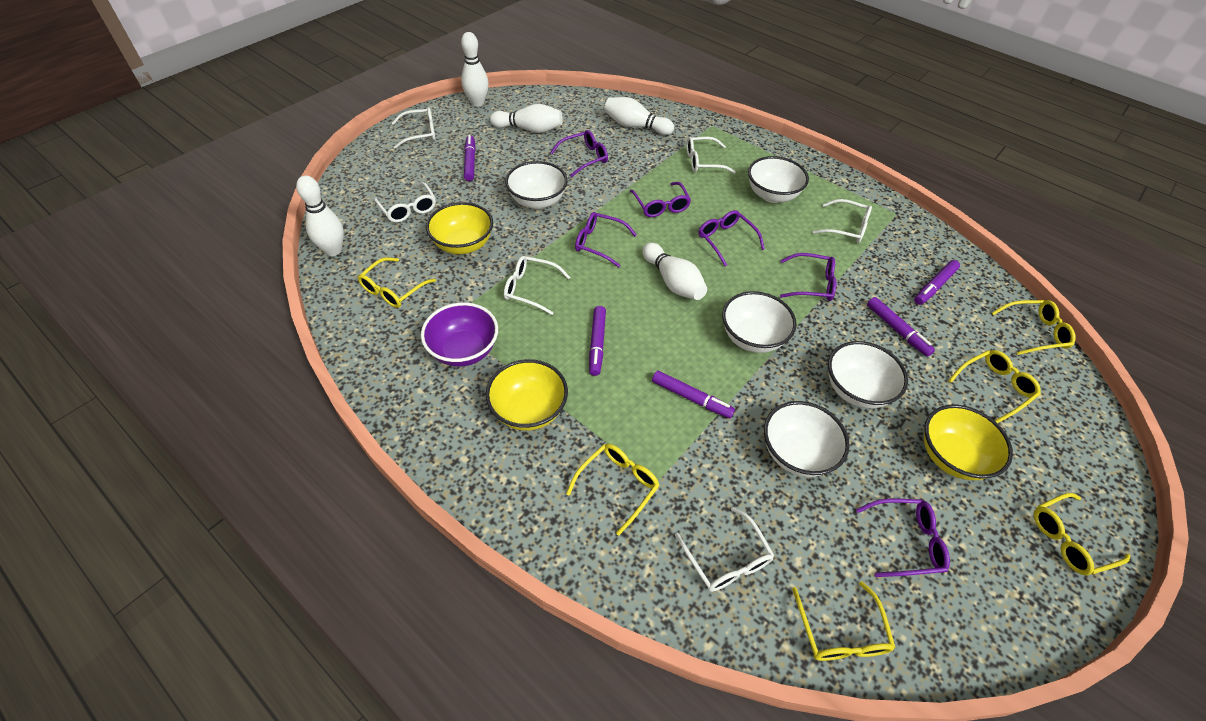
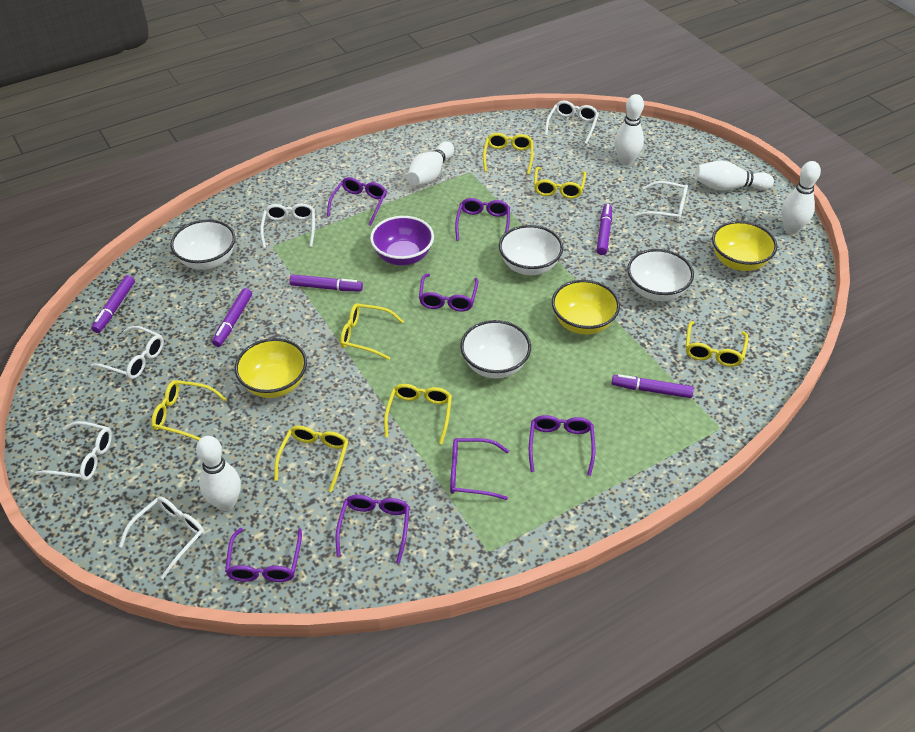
purple glasses: 6 -> 7
white bowl: 5 -> 4
yellow glasses: 6 -> 7

